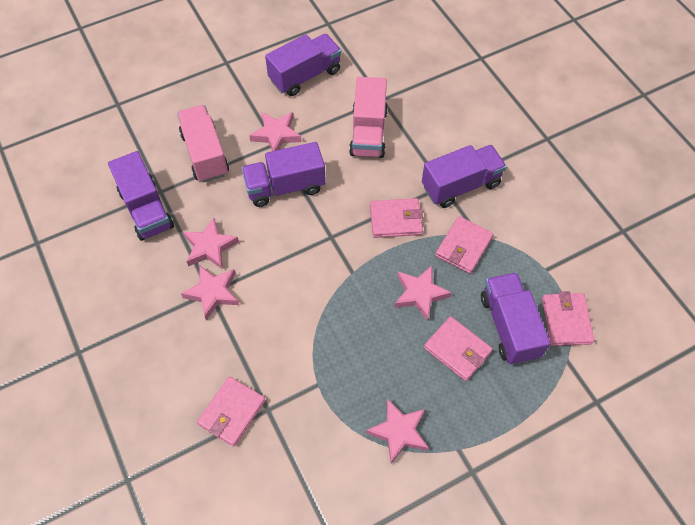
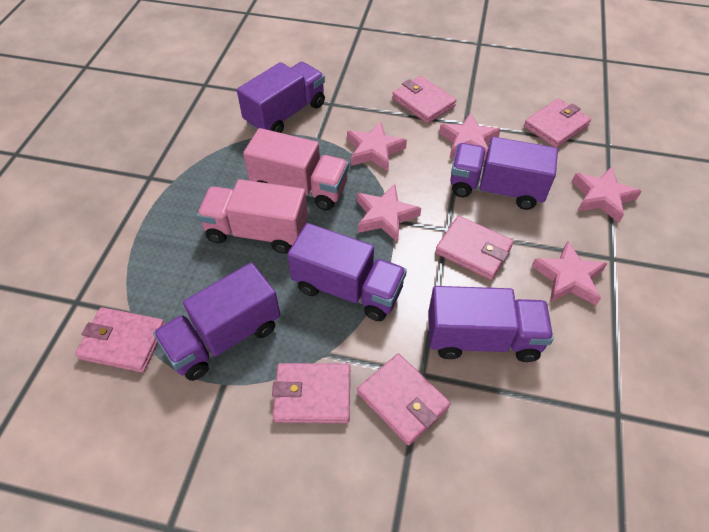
pink wallet: 5 -> 6

